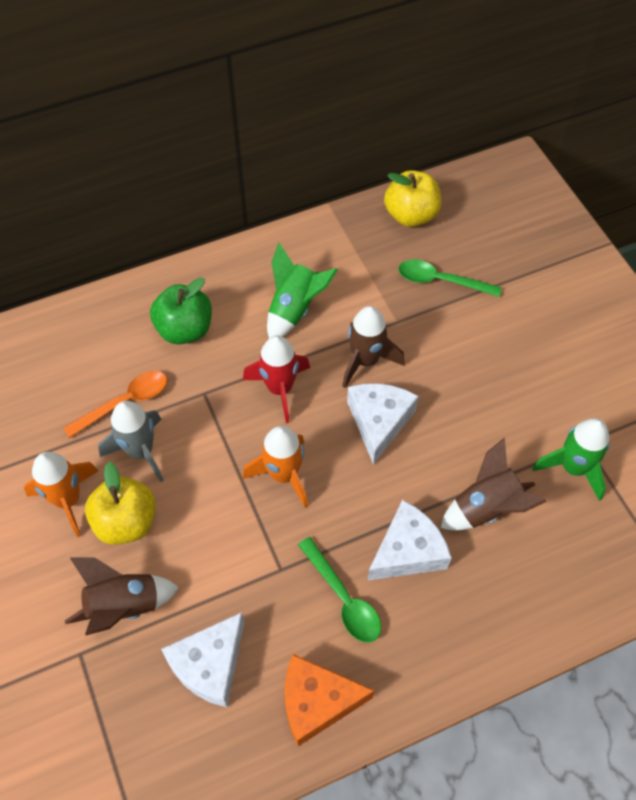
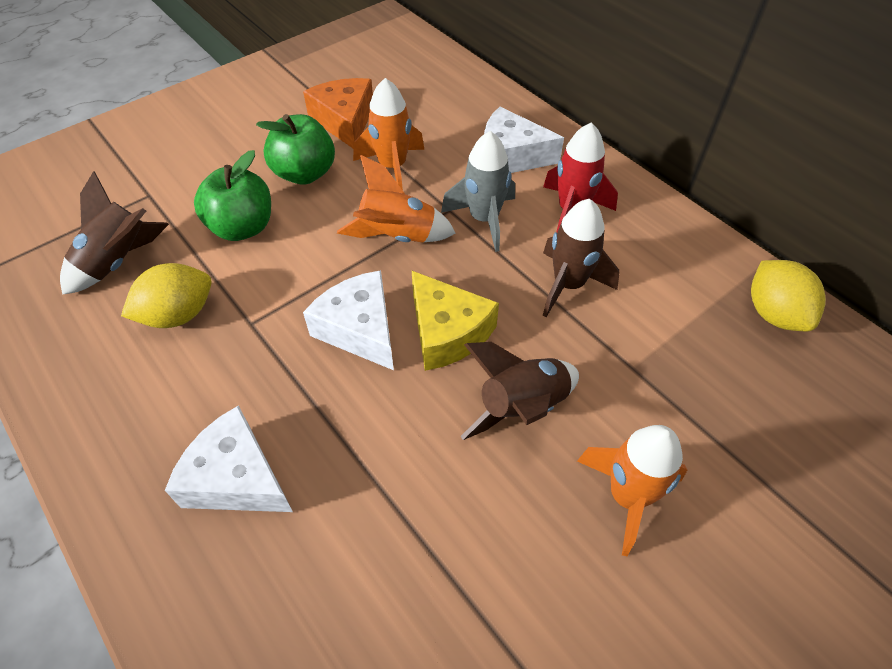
green apple: 1 -> 2
green rocket: 2 -> 0
green spoon: 2 -> 0
orange rocket: 2 -> 3
orange spoon: 1 -> 0
yellow apple: 2 -> 0
yellow cheese: 0 -> 1
yellow lemon: 0 -> 2

